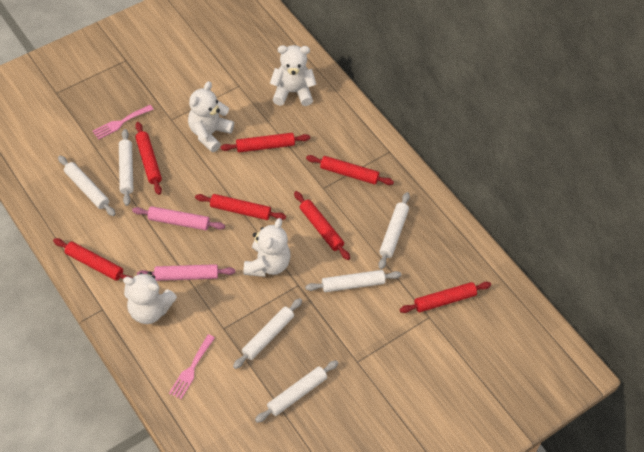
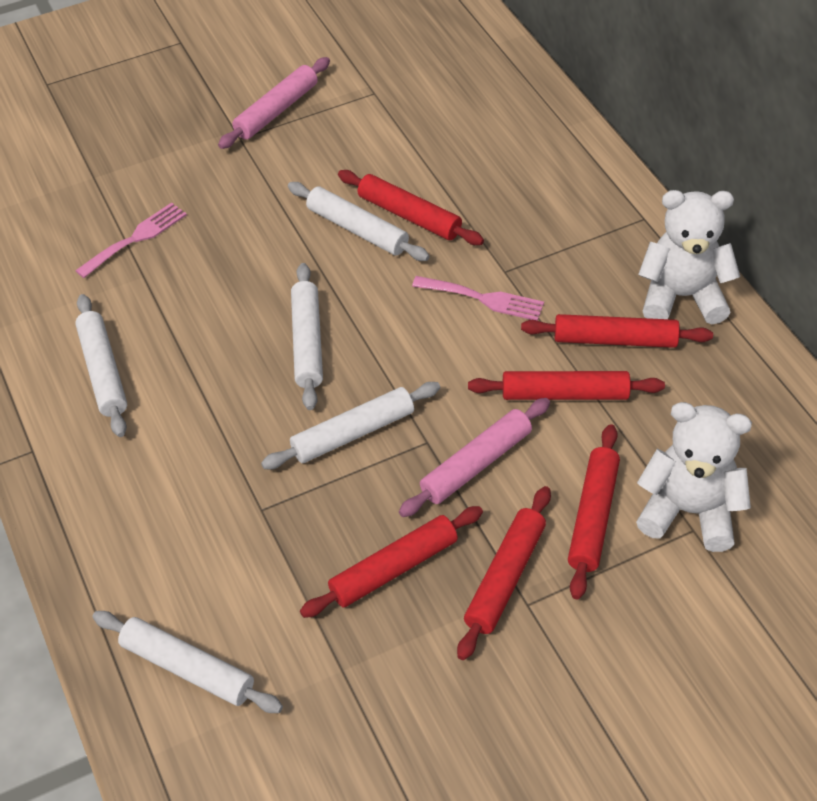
red rolling pin: 7 -> 6
white rolling pin: 6 -> 5
white teddy bear: 4 -> 2

